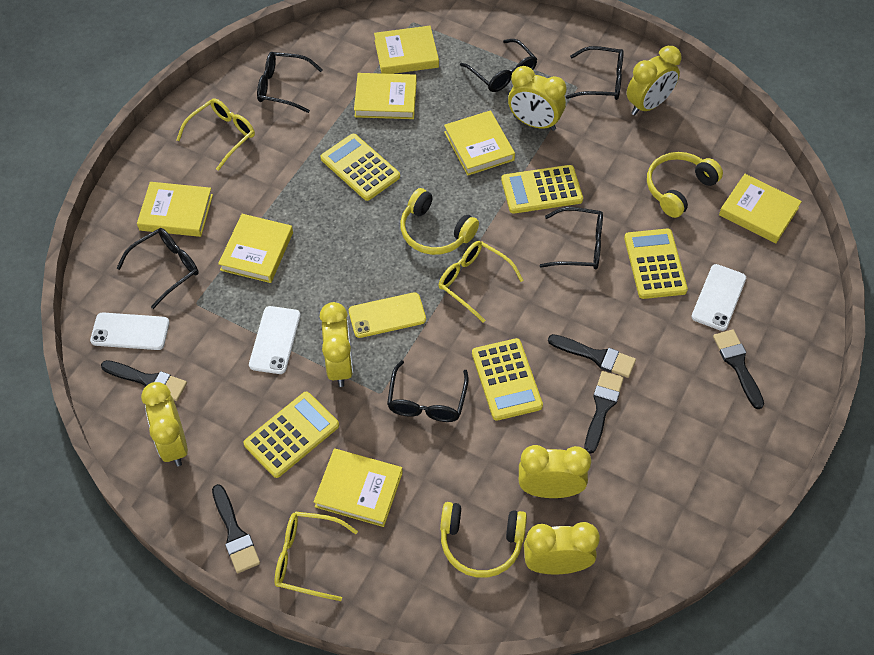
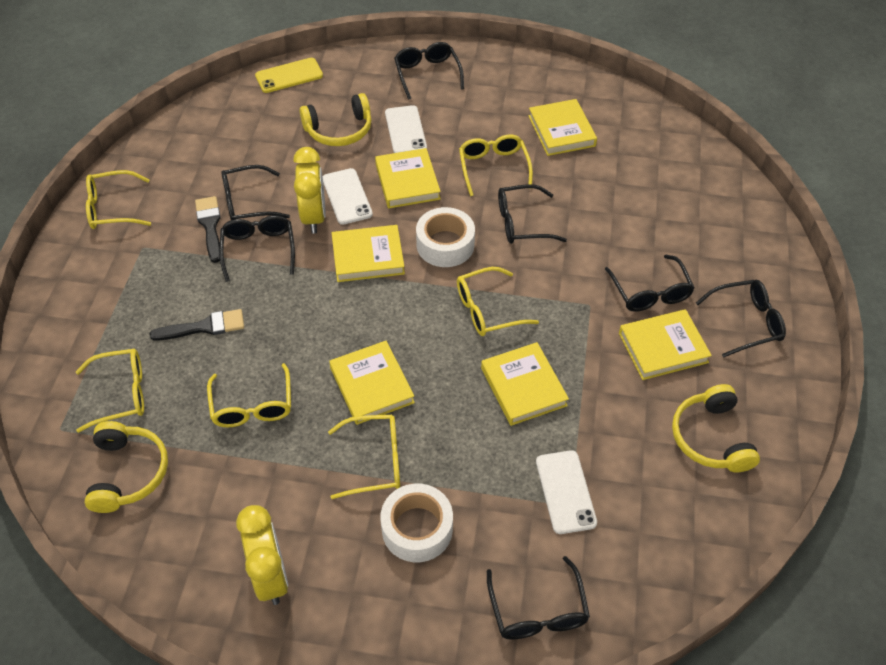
black brush: 5 -> 2
black glasses: 6 -> 7
white tape: 0 -> 2
yellow book: 7 -> 6
yellow calculator: 5 -> 0
yellow clock: 6 -> 2
yellow glasses: 3 -> 6

